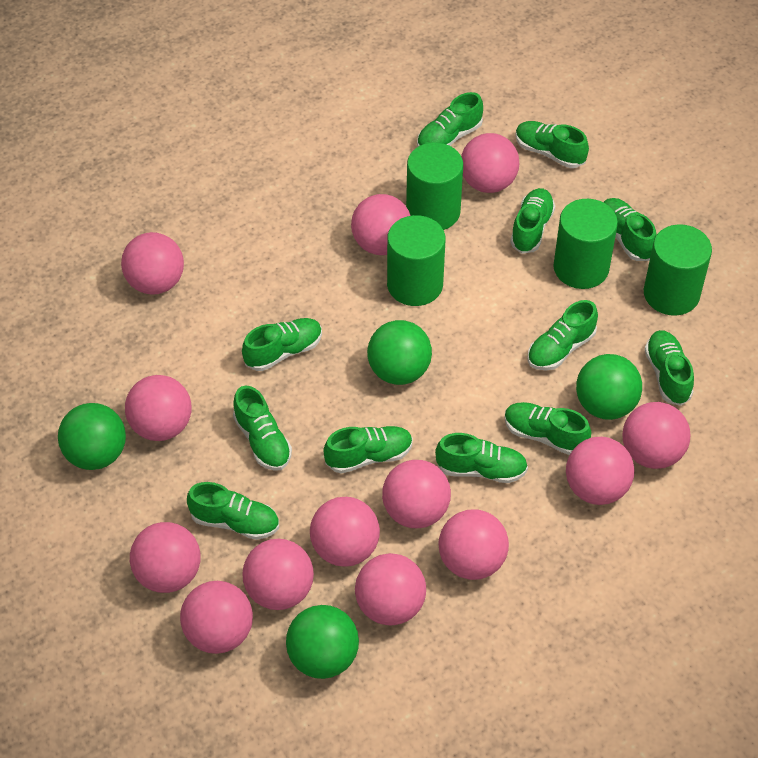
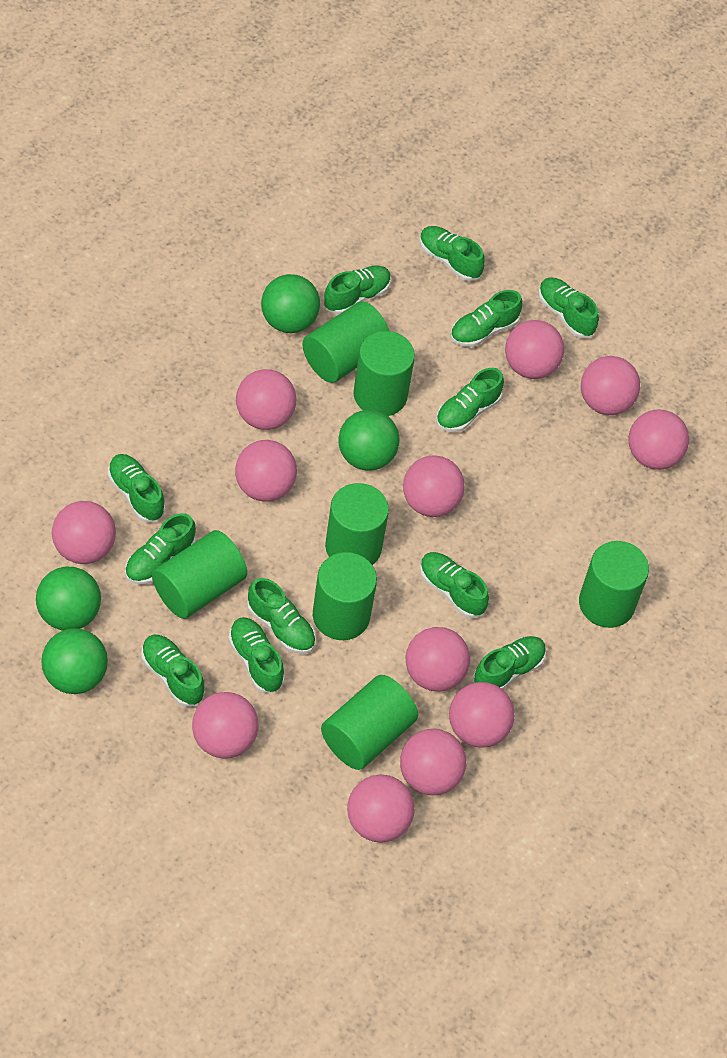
green cylinder: 4 -> 7
pink ball: 13 -> 12

